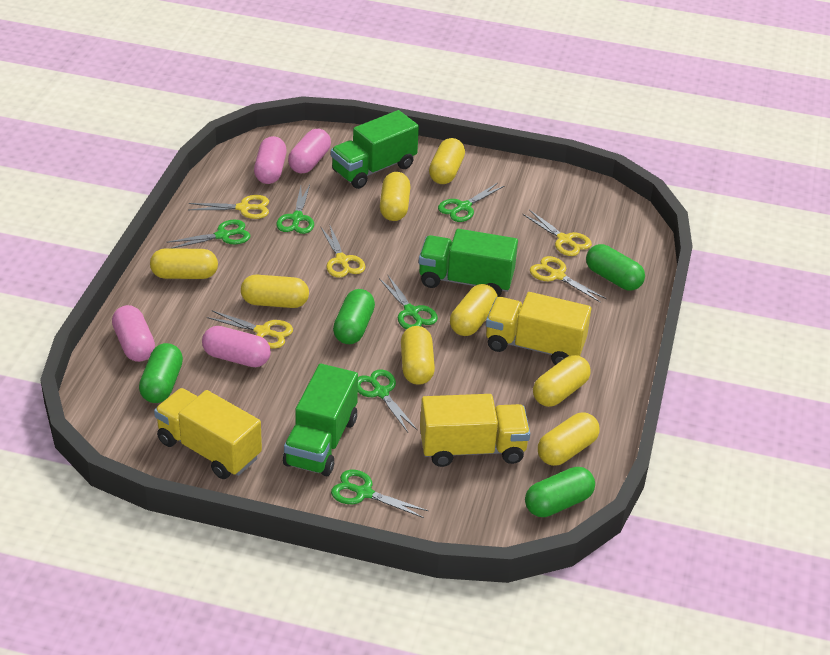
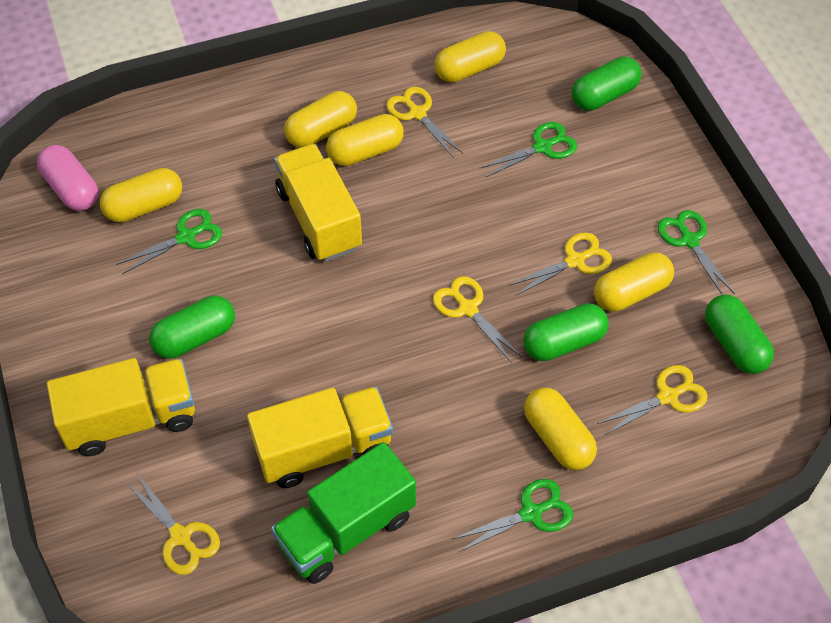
green scissors: 6 -> 4
green truck: 3 -> 1
pink capsule: 4 -> 1
yellow capsule: 8 -> 6

